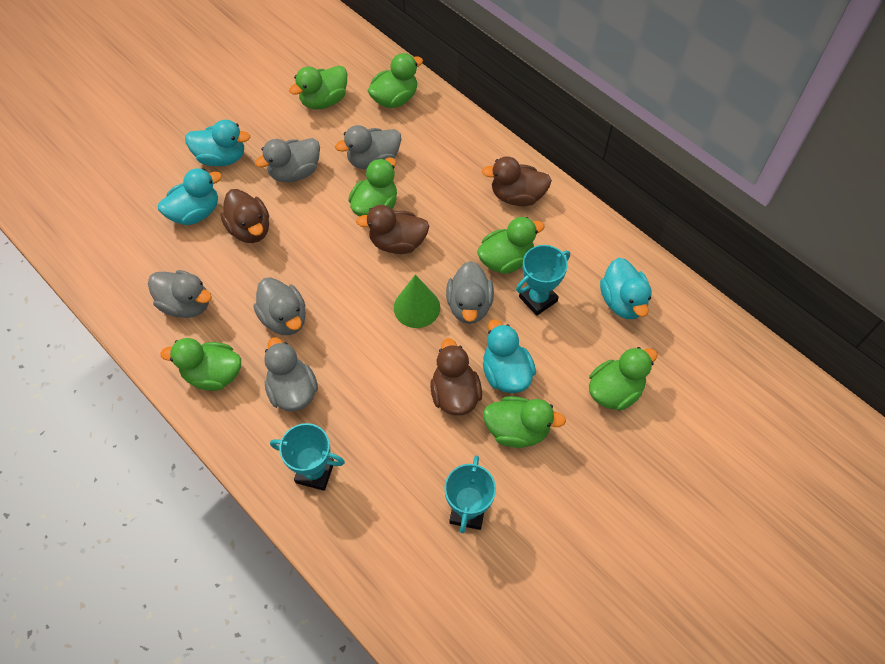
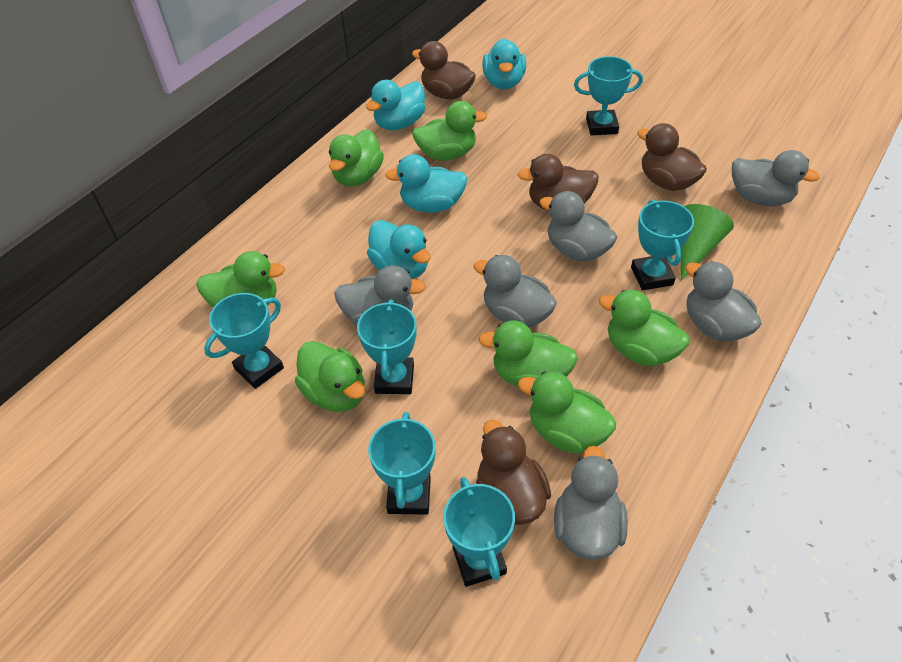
turquoise trophy: 3 -> 6

